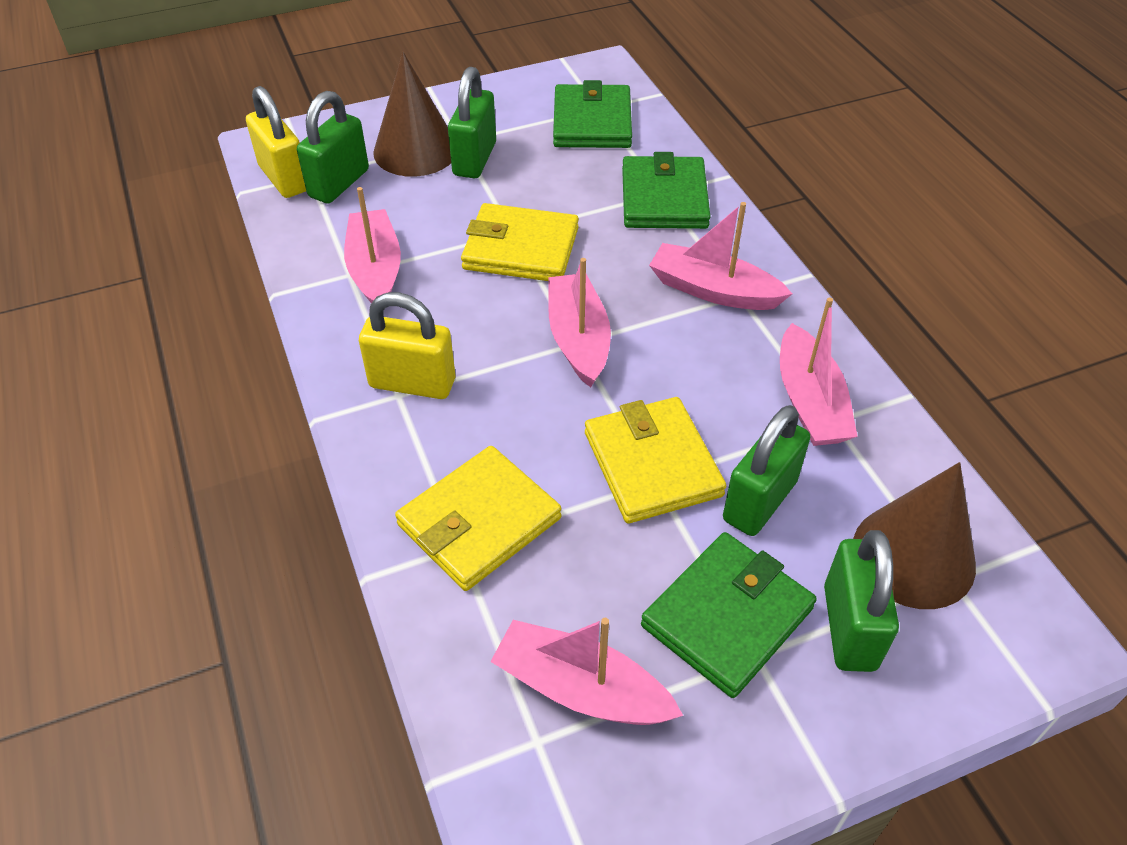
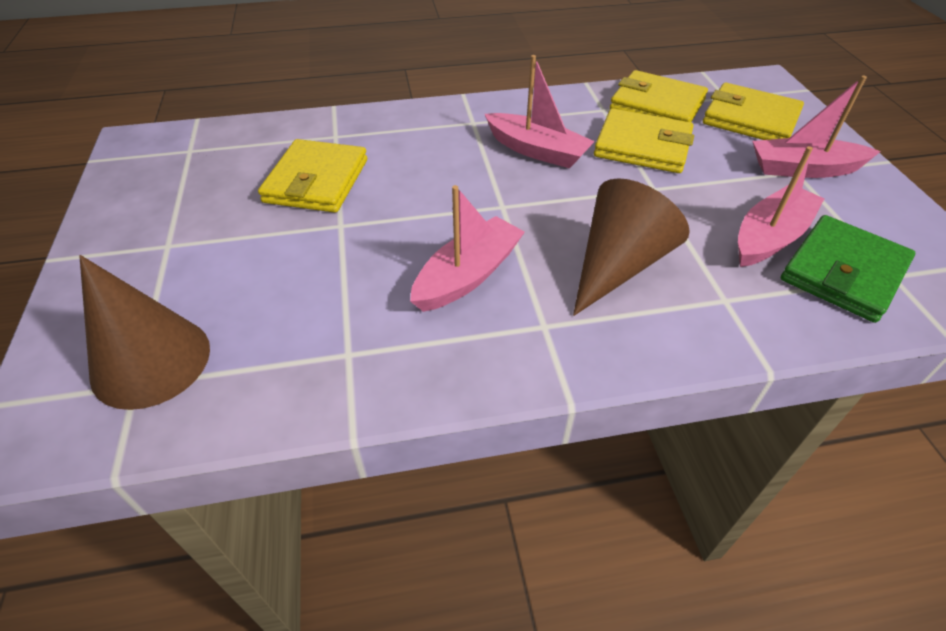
green padlock: 4 -> 0
green wallet: 3 -> 1
pink boat: 5 -> 4
yellow padlock: 2 -> 0
yellow wallet: 3 -> 4

